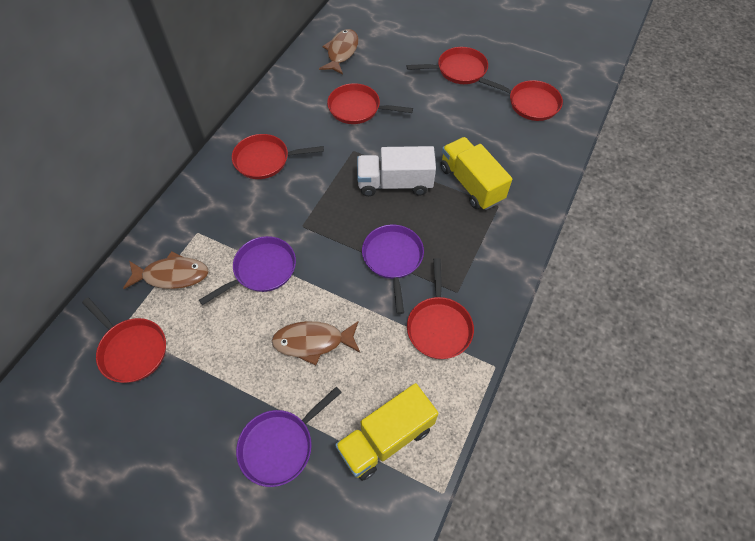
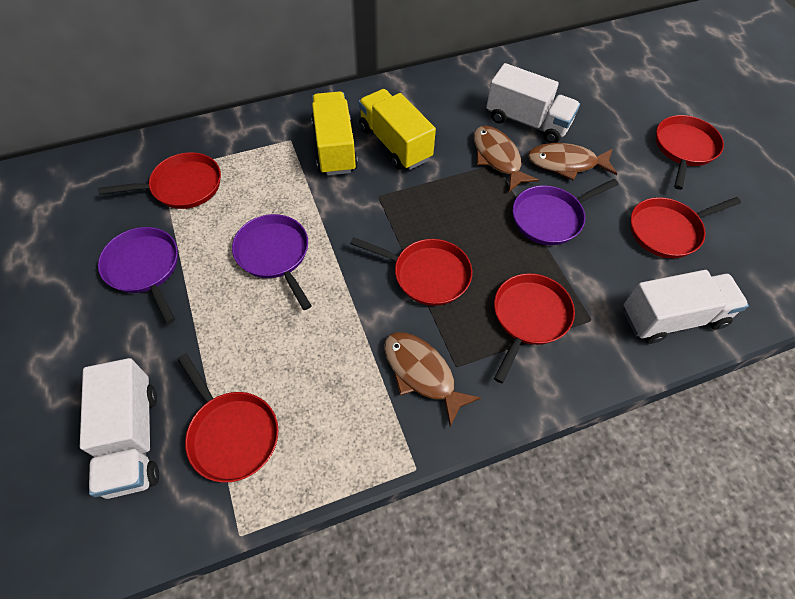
white truck: 1 -> 3

